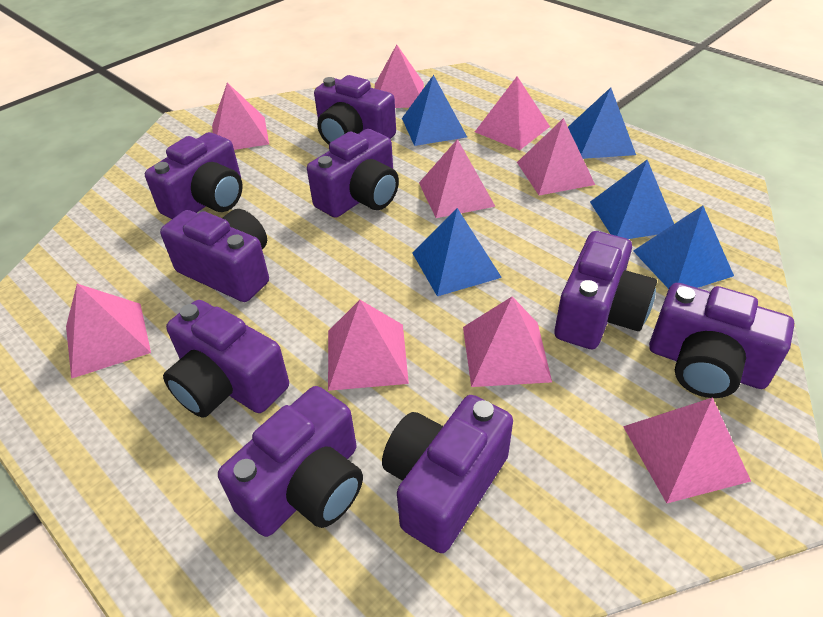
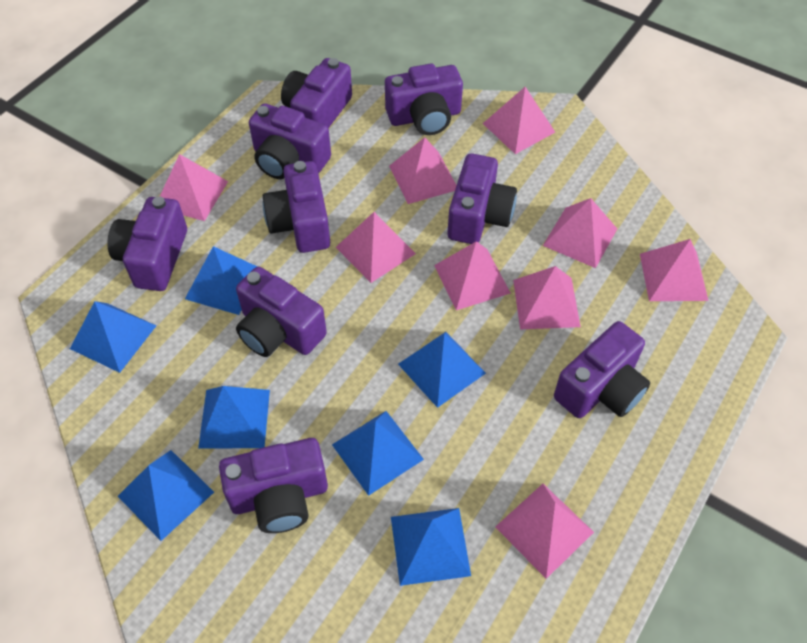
blue pyramid: 5 -> 7

